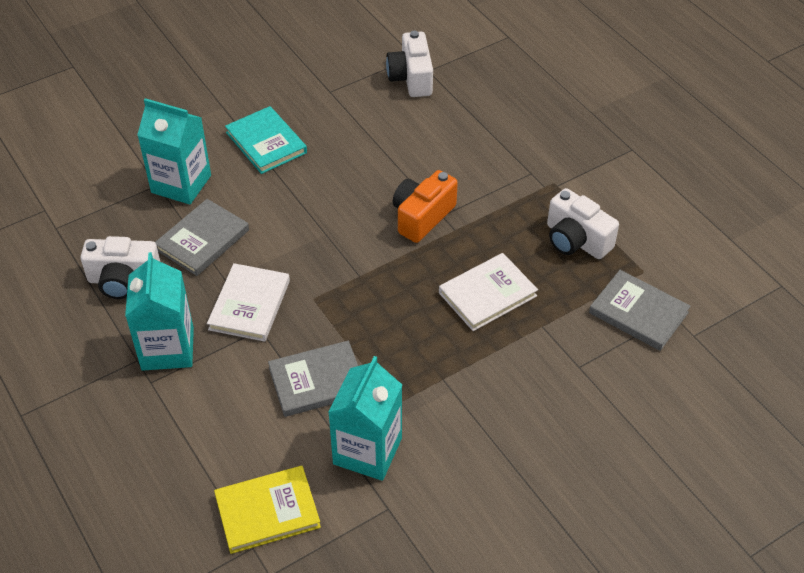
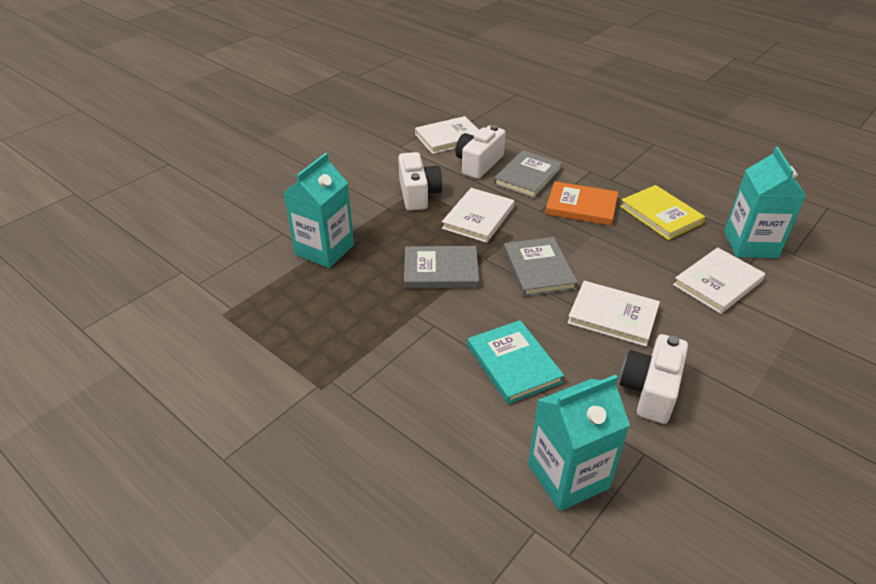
orange book: 0 -> 1
orange camera: 1 -> 0
white book: 2 -> 4

